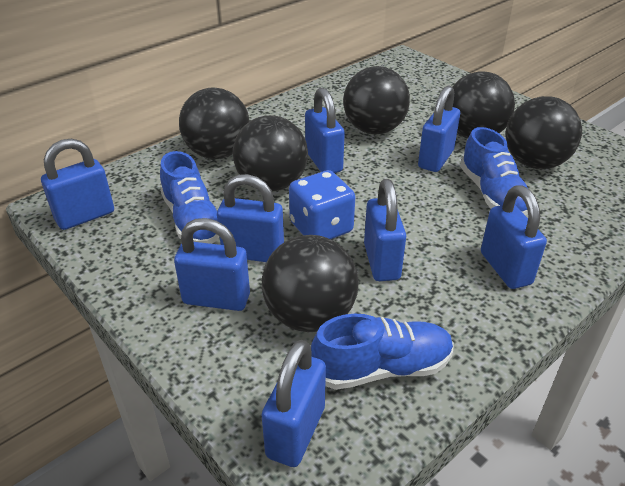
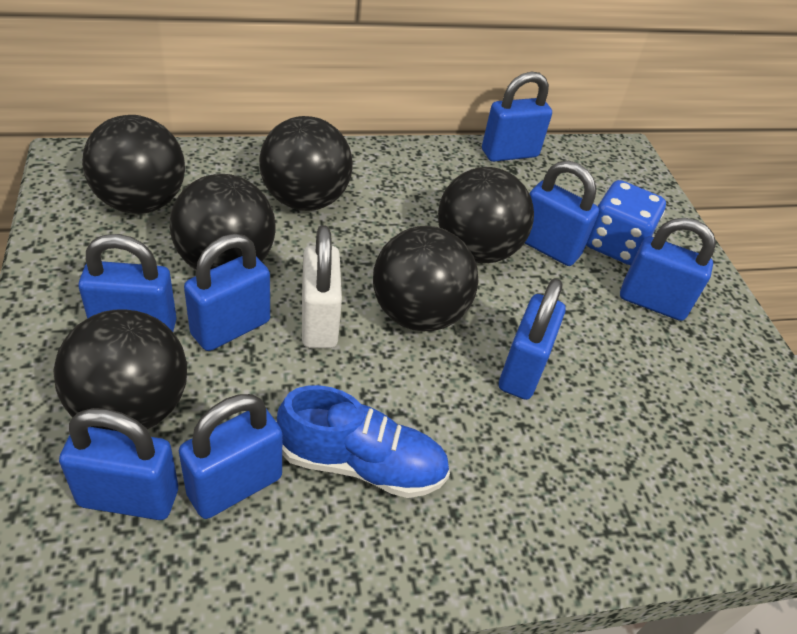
blue shoe: 3 -> 1
white padlock: 0 -> 1

